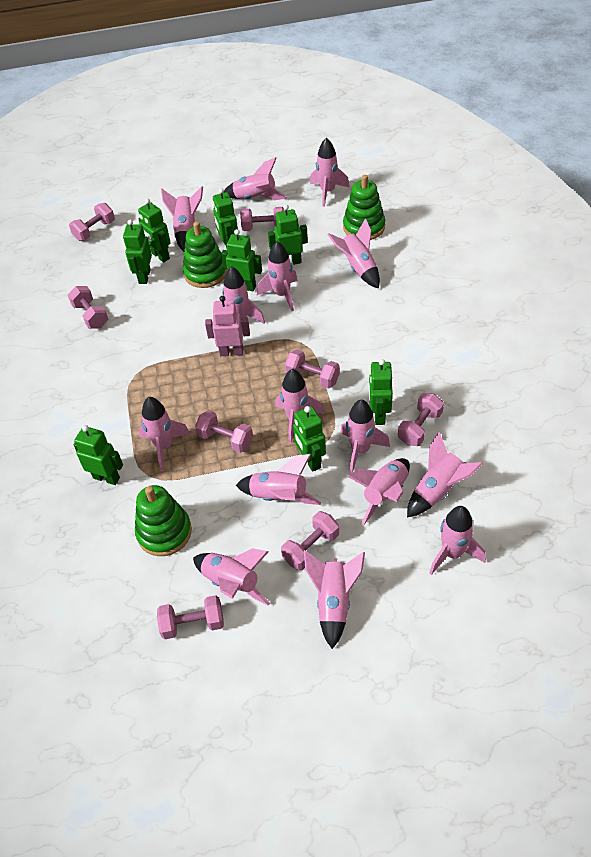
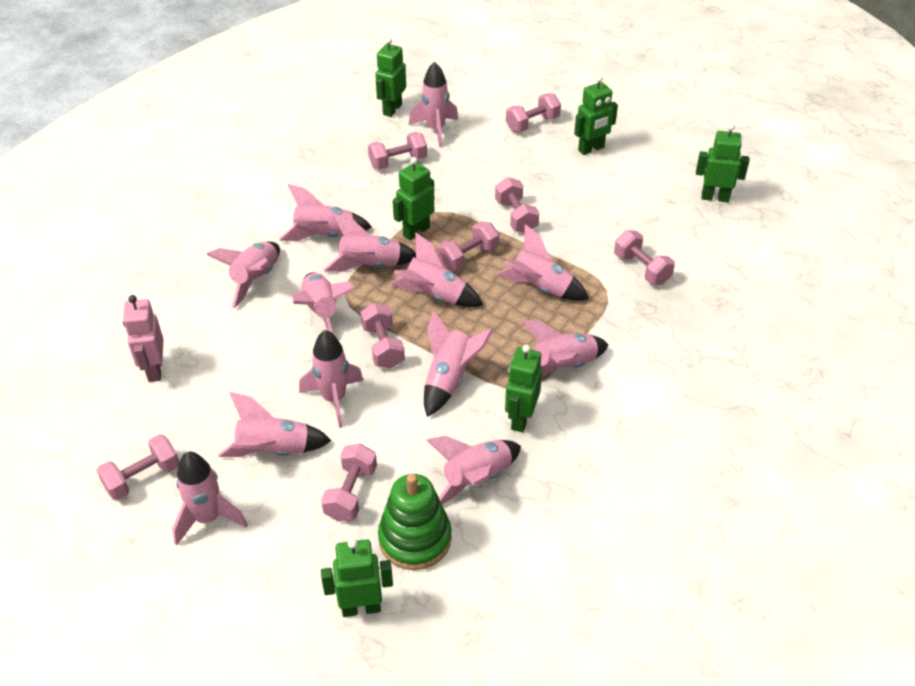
green robot: 8 -> 6
green stacking toy: 3 -> 1
pink rocket: 15 -> 13

